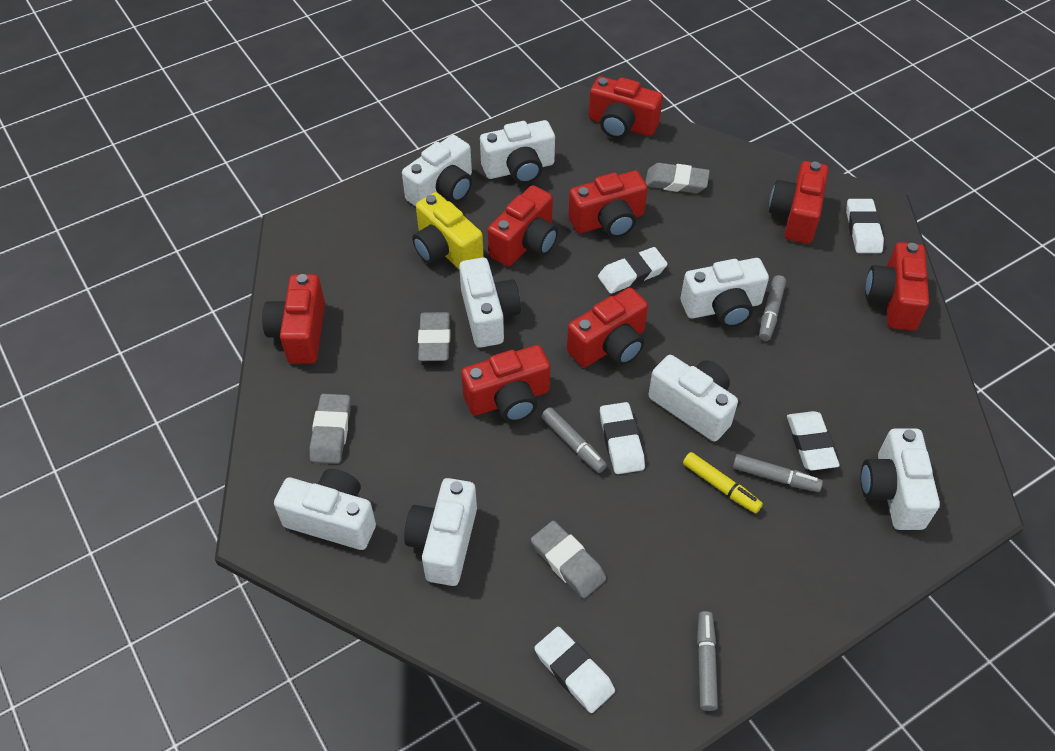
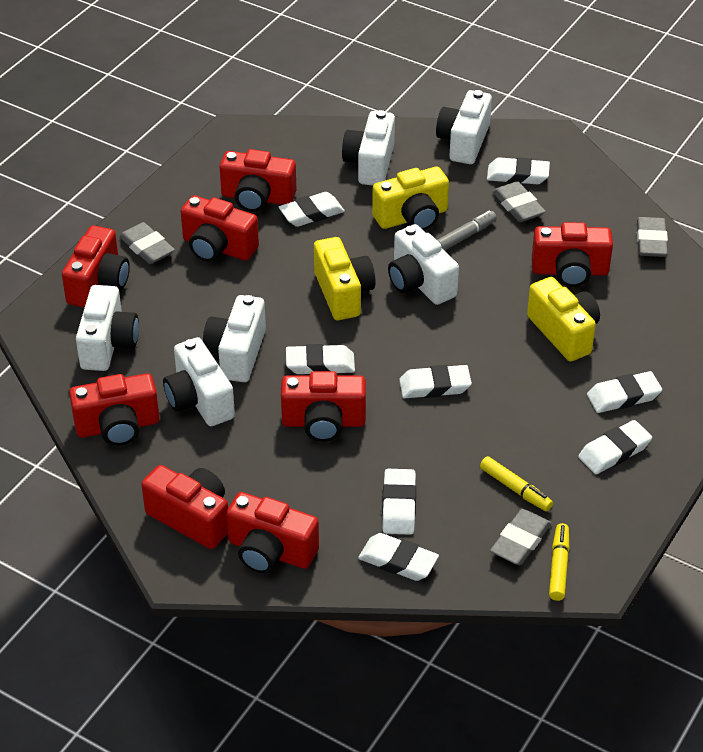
grey marker: 4 -> 1
white camera: 8 -> 6
white eraser: 5 -> 8
yellow camera: 1 -> 3
yellow marker: 1 -> 2

